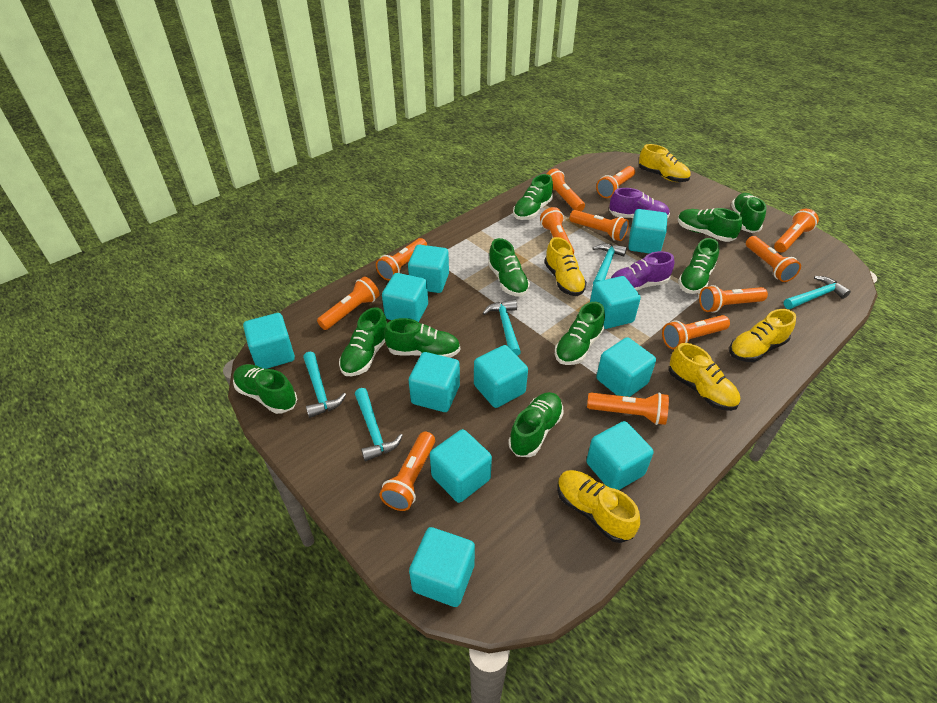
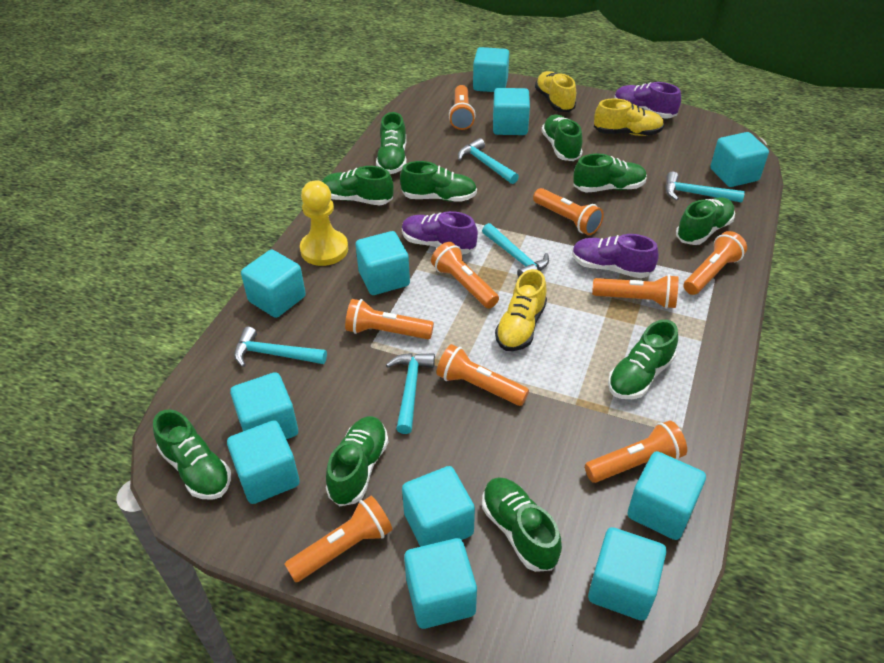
orange flashlight: 12 -> 9
purple shoe: 2 -> 3
yellow pawn: 0 -> 1
yellow shoe: 5 -> 3

